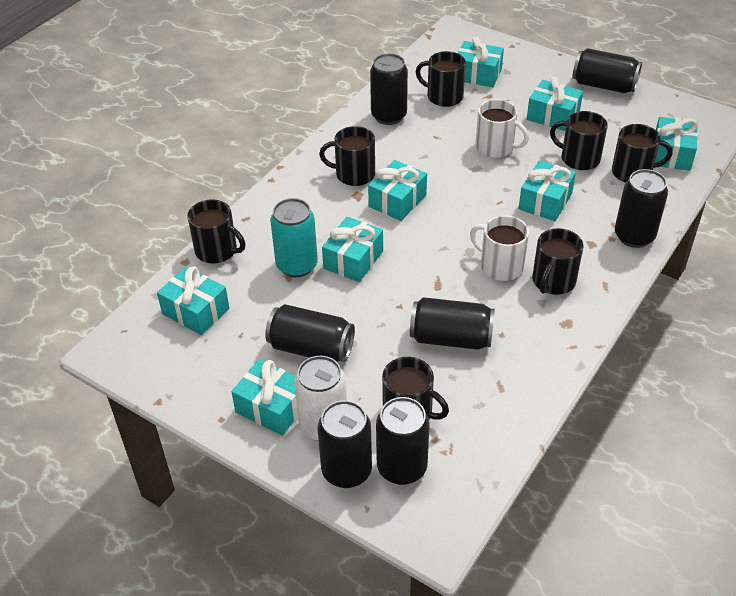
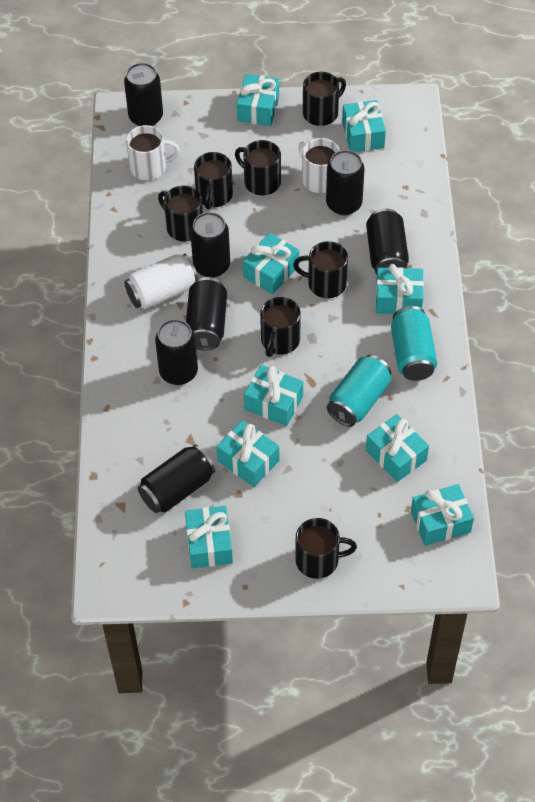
turquoise can: 1 -> 2
turquoise gift: 8 -> 9

